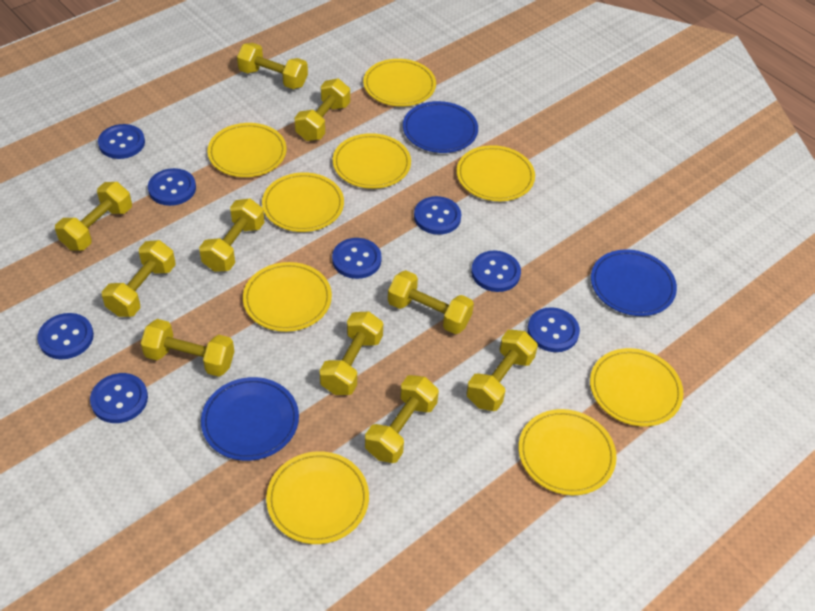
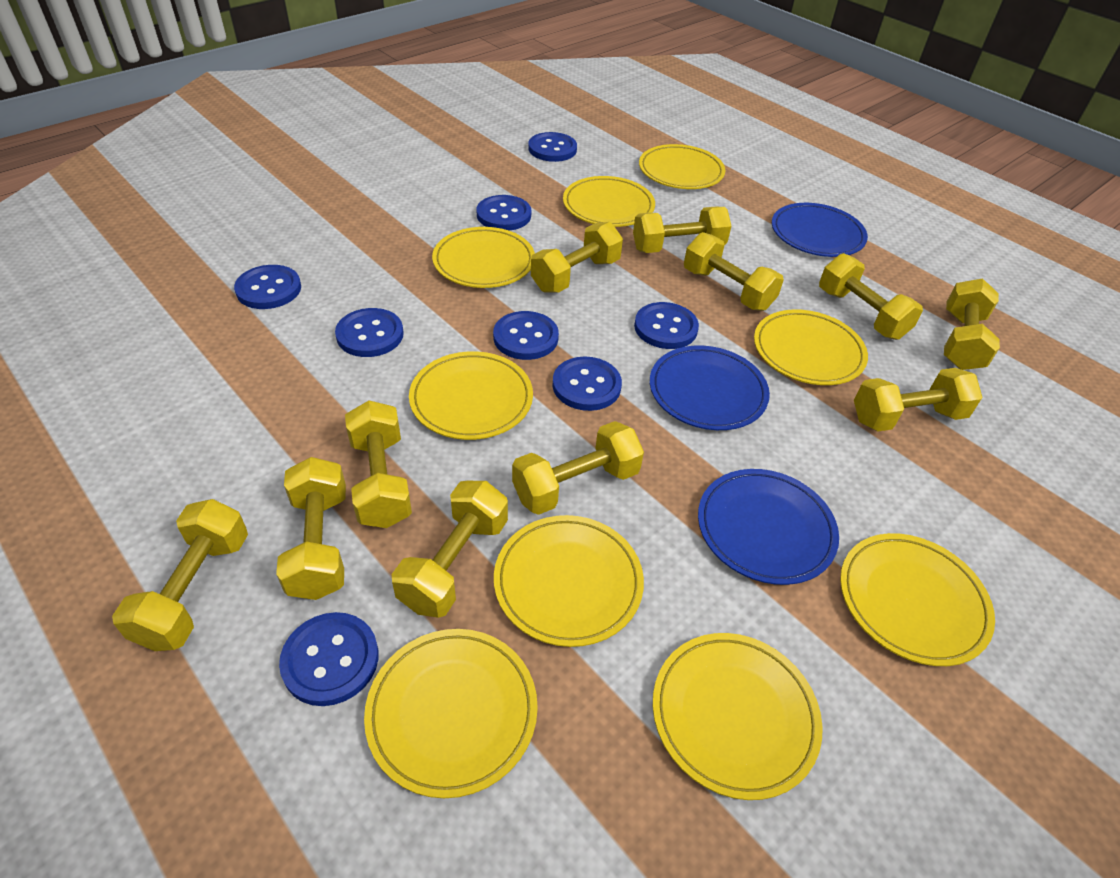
yellow dumbbell: 10 -> 11

